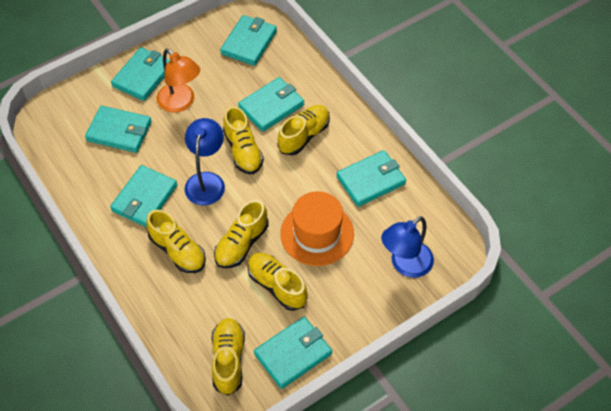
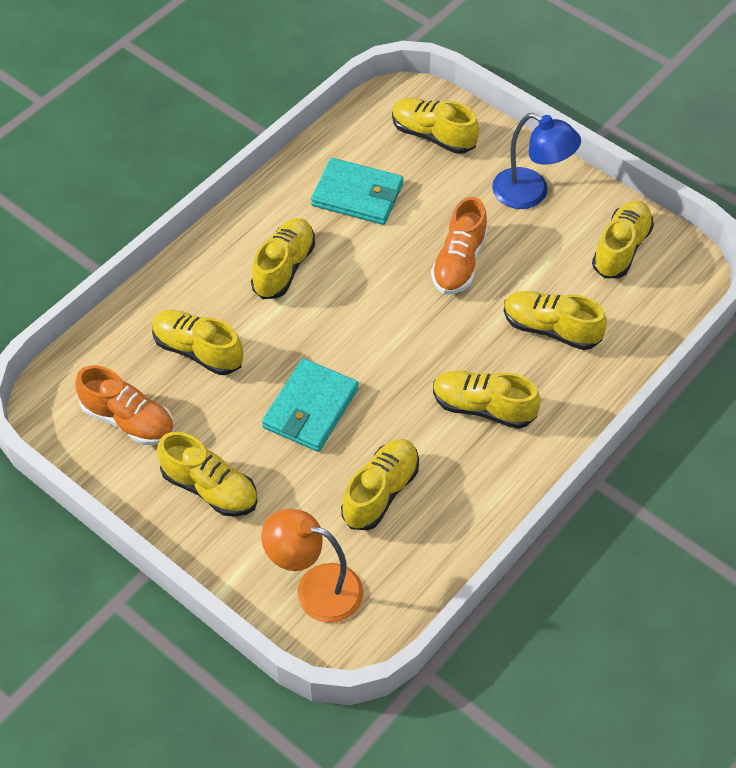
blue lamp: 2 -> 1
orange hat: 1 -> 0
orange shoe: 0 -> 2
turquoise wallet: 7 -> 2
yellow shoe: 6 -> 8

